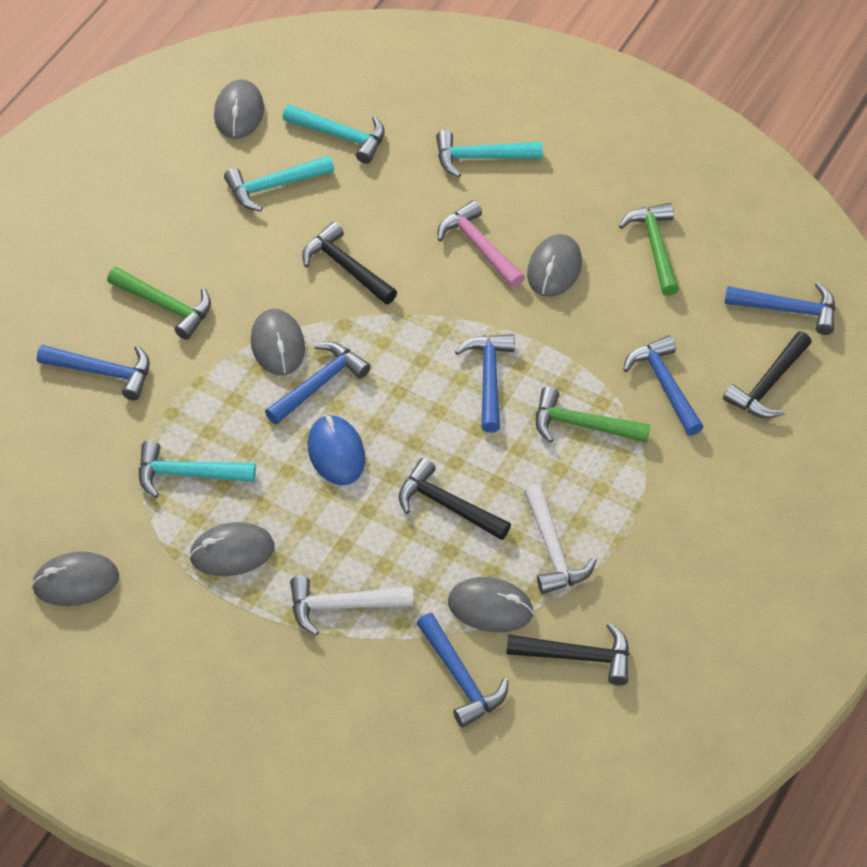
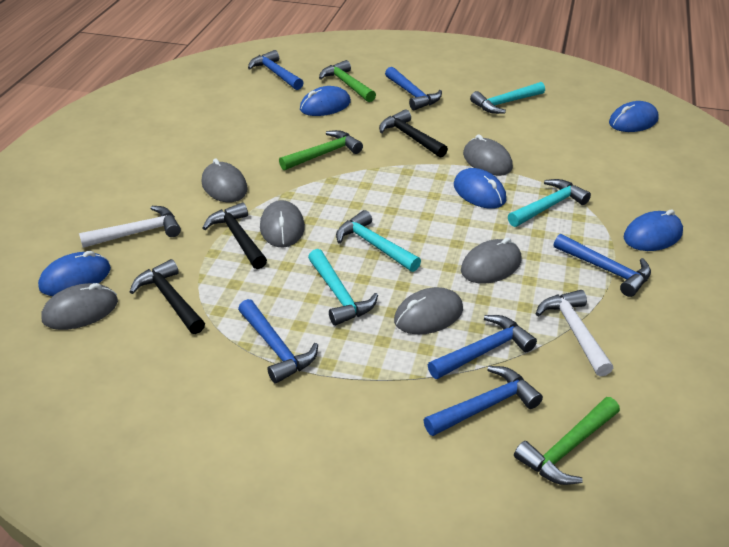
black hammer: 4 -> 3
blue mouse: 1 -> 5
pink hammer: 1 -> 0

